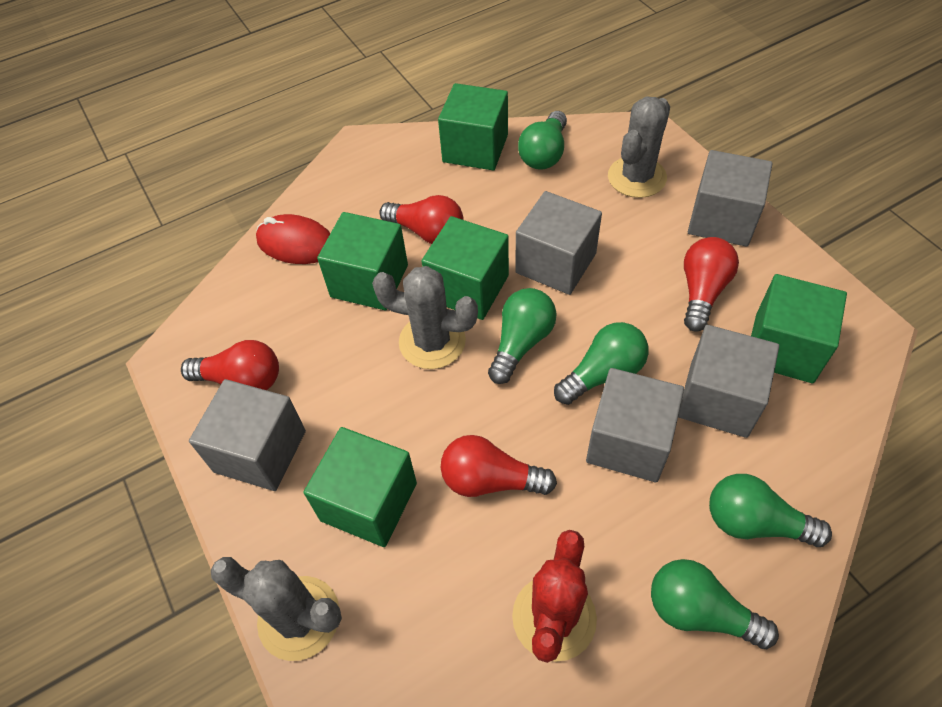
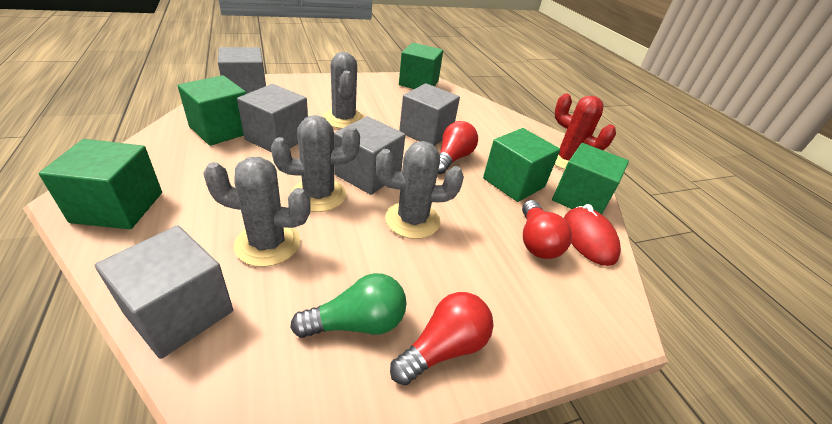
green light bulb: 5 -> 1
grey cactus: 3 -> 4
red light bulb: 4 -> 3

